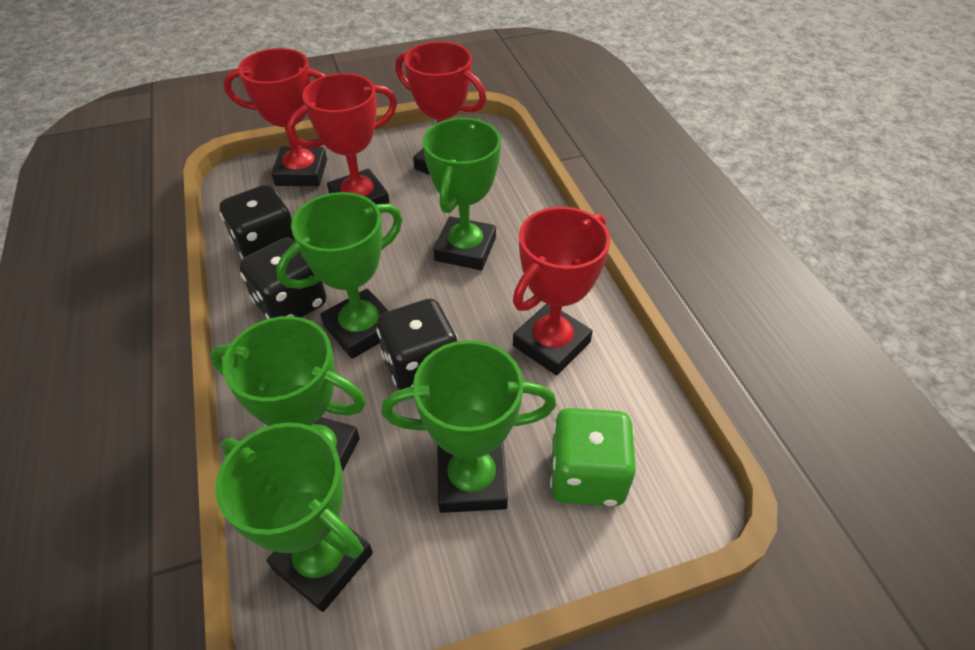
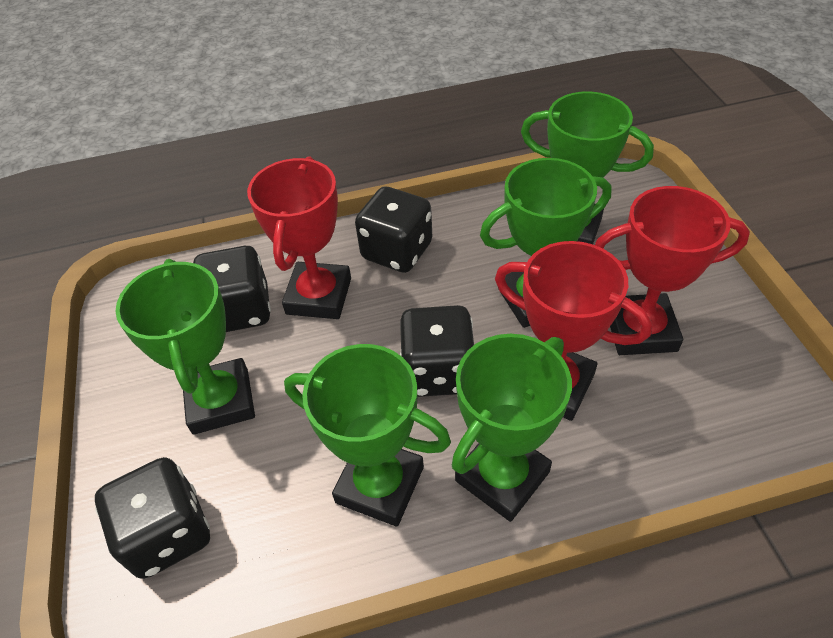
black dice: 3 -> 4
green dice: 1 -> 0
red trophy: 4 -> 3

